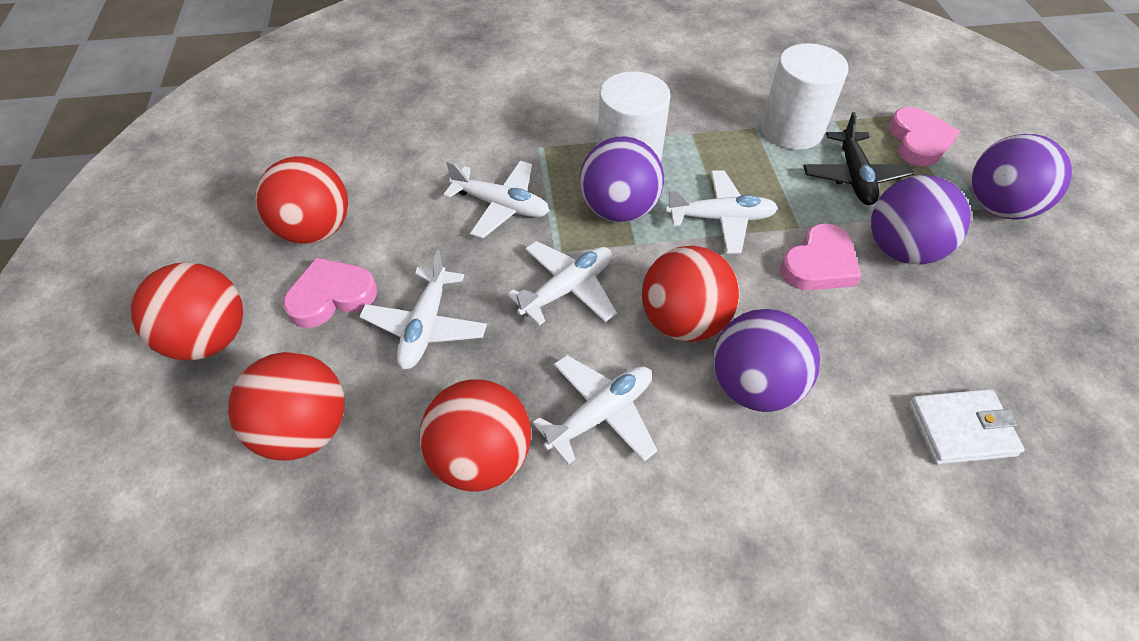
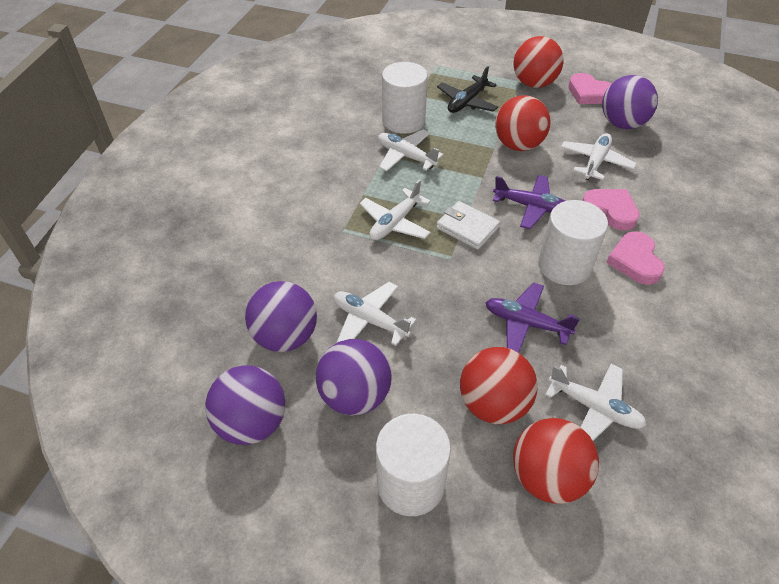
purple plane: 0 -> 2
red ball: 5 -> 4
white cylinder: 2 -> 3

